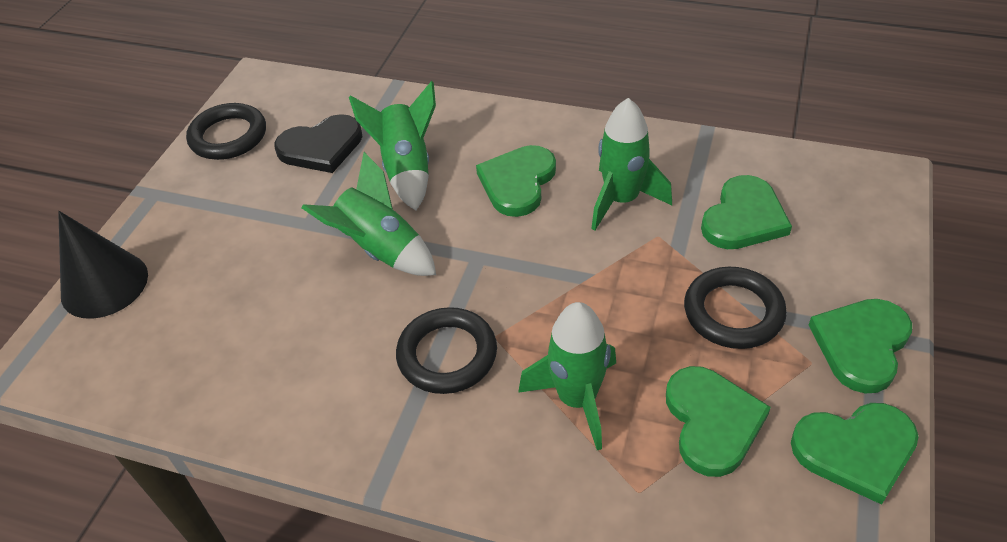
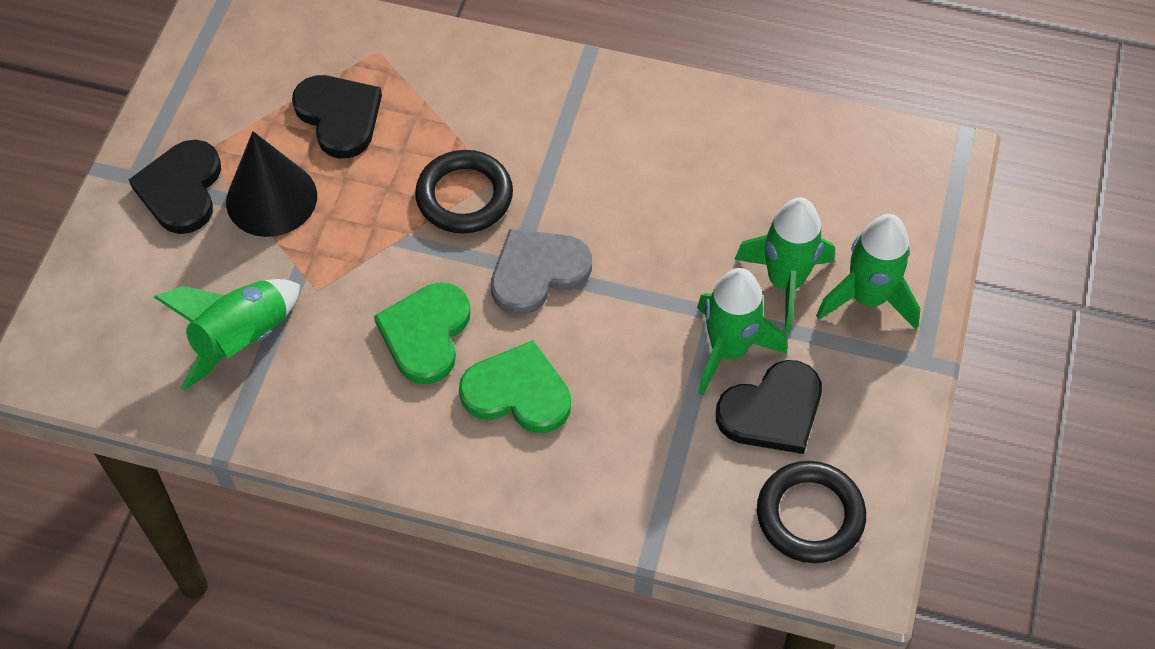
black heart: 1 -> 3
black ring: 3 -> 2
green heart: 5 -> 2
grey heart: 0 -> 1

